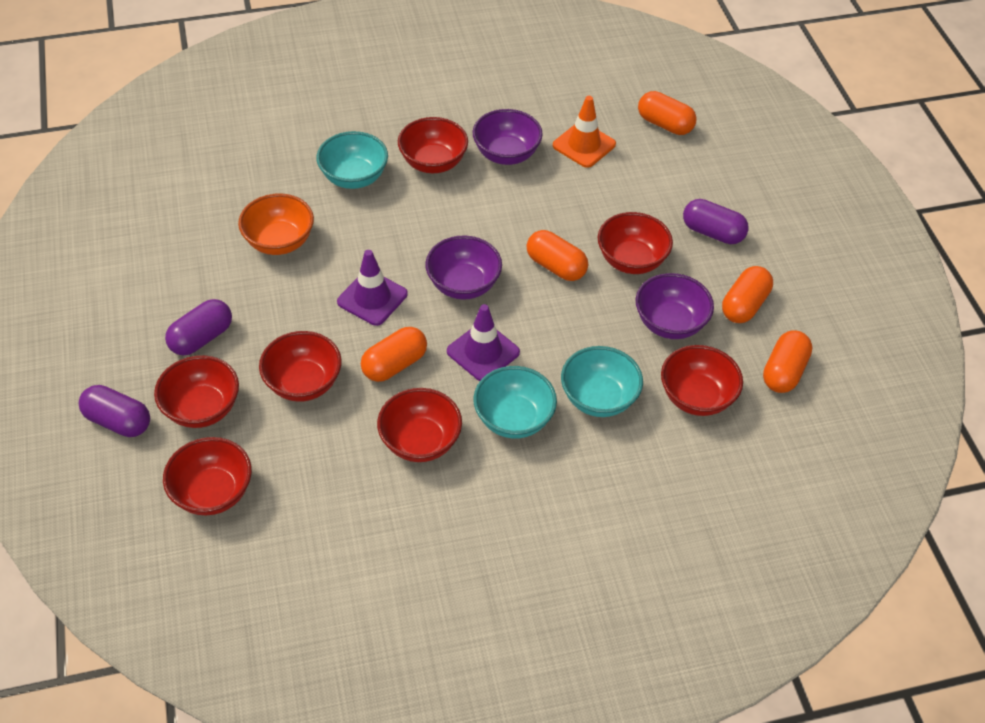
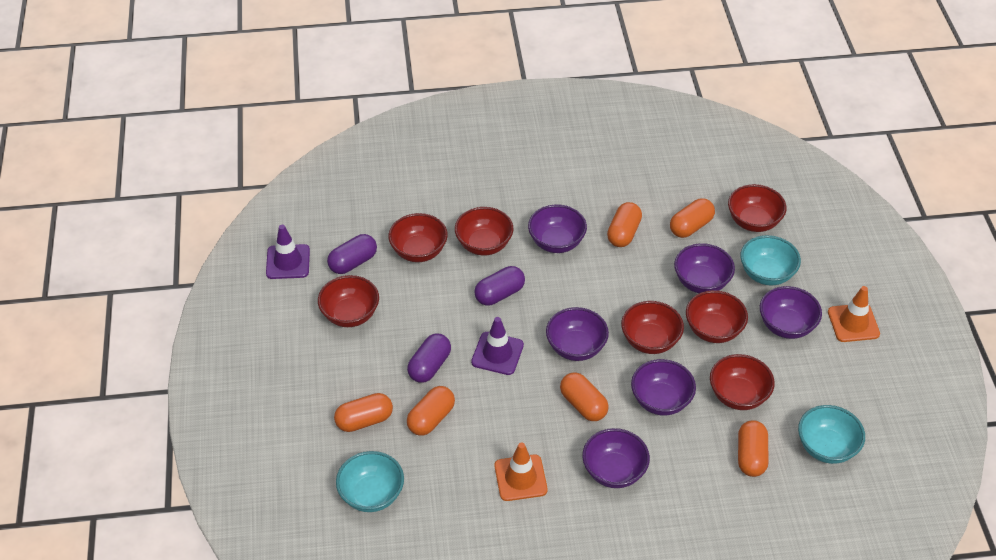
orange bowl: 1 -> 0
orange capsule: 5 -> 6
orange traffic cone: 1 -> 2
purple bowl: 3 -> 6

